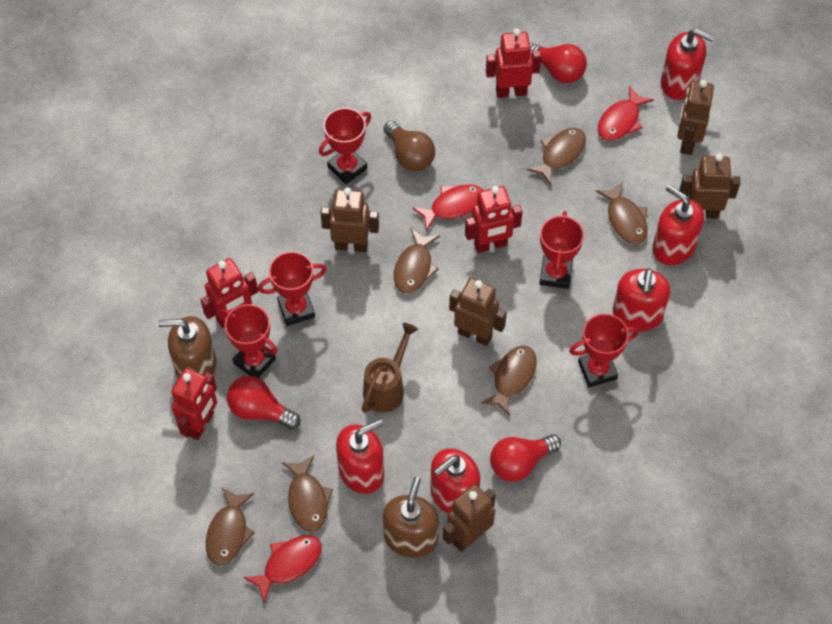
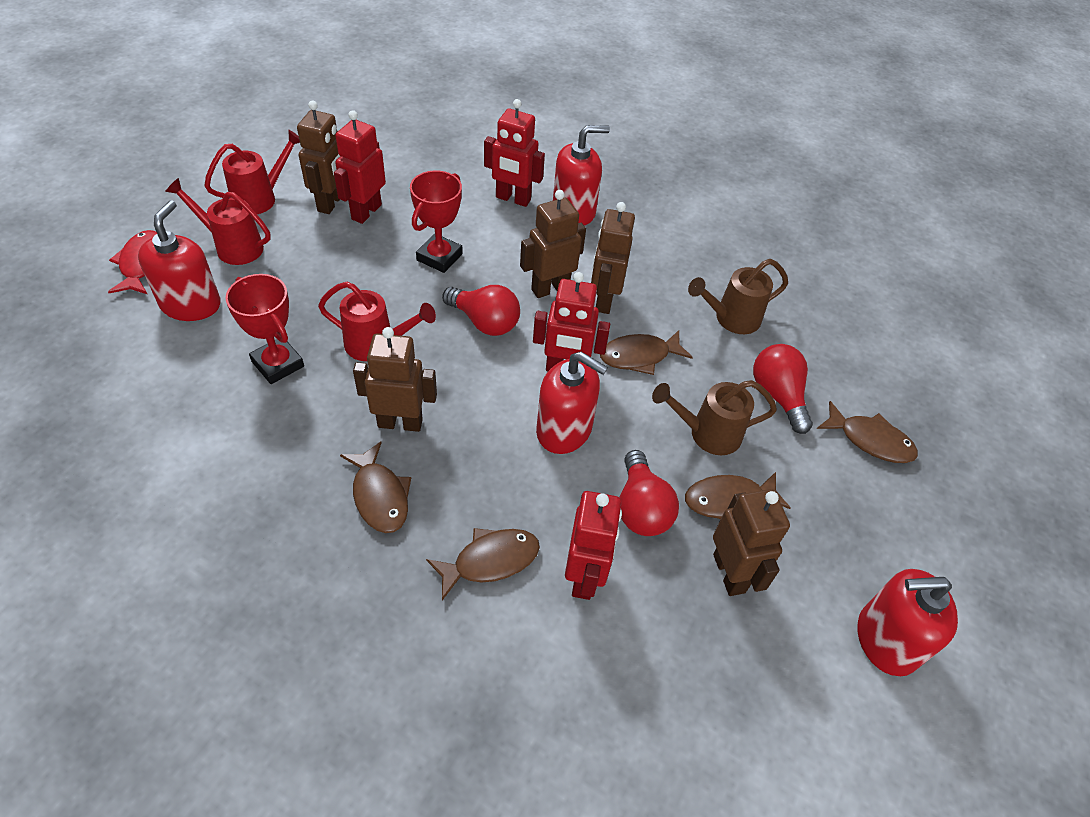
brown fish: 6 -> 5
brown light bulb: 1 -> 0
brown soap dispenser: 2 -> 0
brown watering can: 1 -> 2
red fish: 3 -> 1
red soap dispenser: 5 -> 4
red trophy: 5 -> 2
red watering can: 0 -> 3

